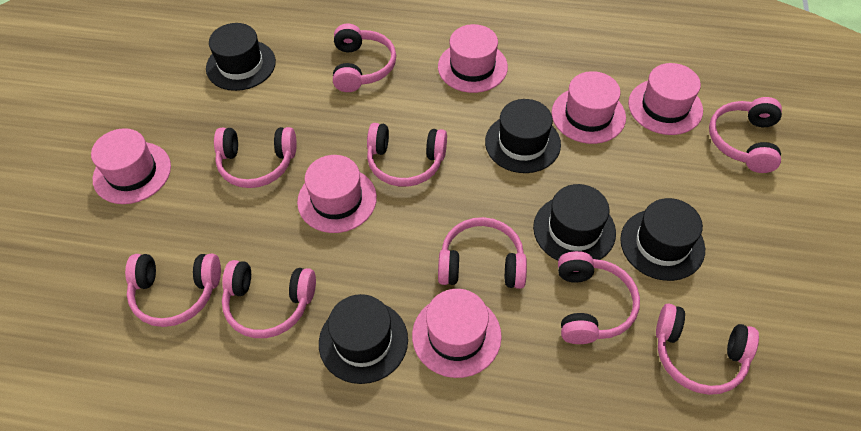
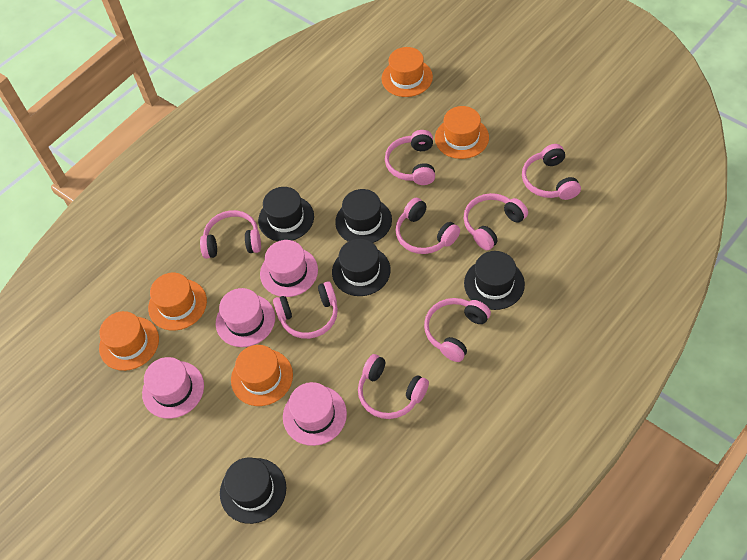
orange hat: 0 -> 5
pink hat: 6 -> 4
pink headphones: 9 -> 8

